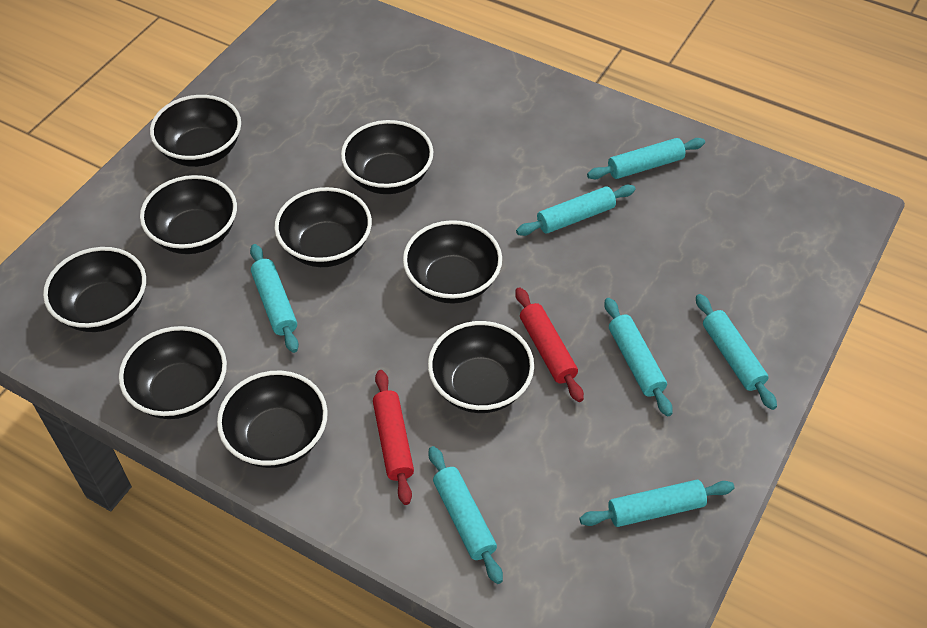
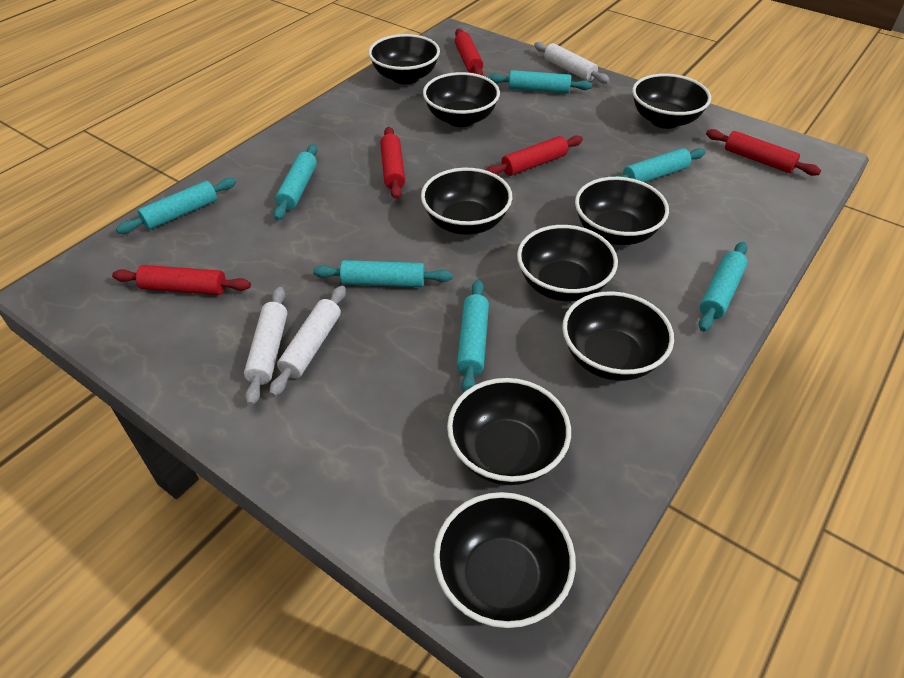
red rolling pin: 2 -> 5
white rolling pin: 0 -> 3

